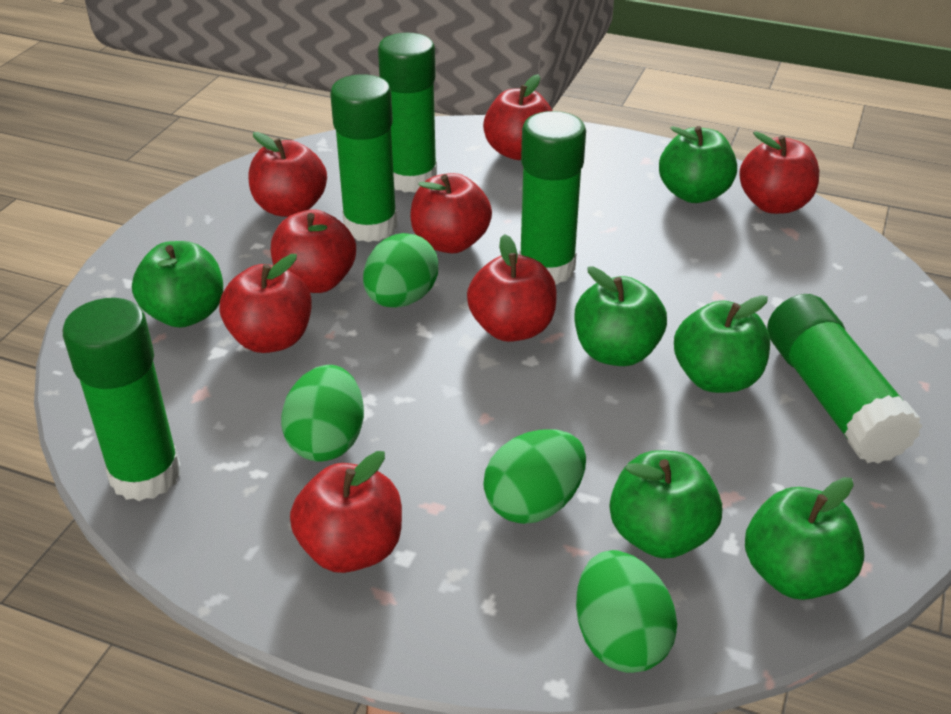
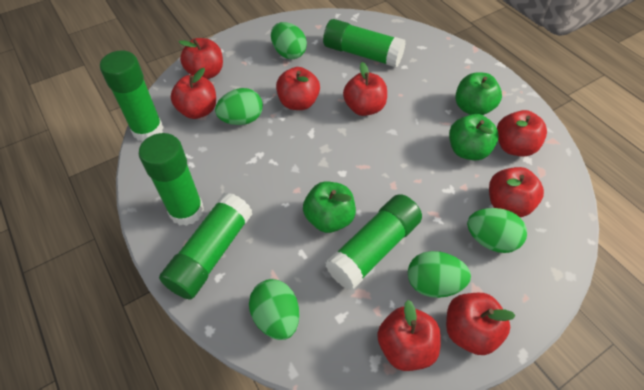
green apple: 6 -> 3
green egg: 4 -> 5

